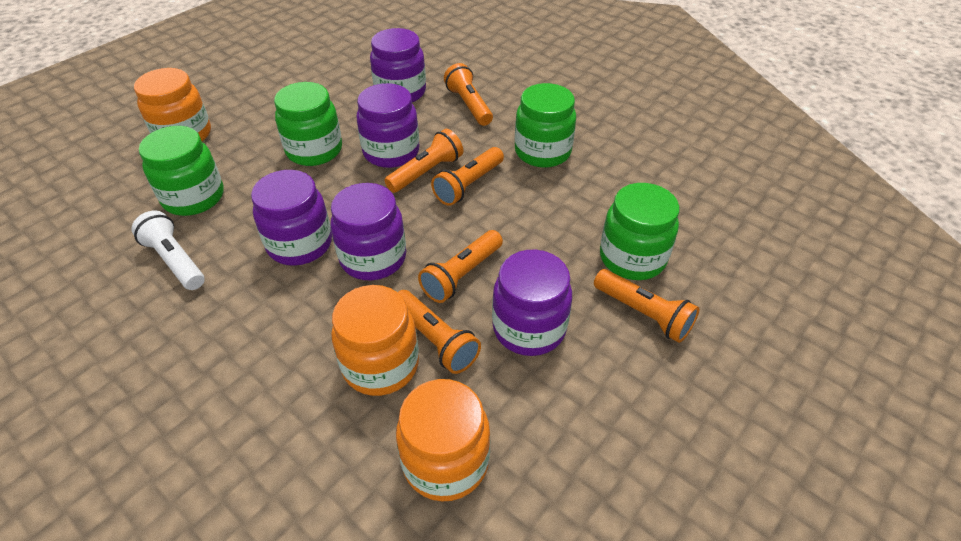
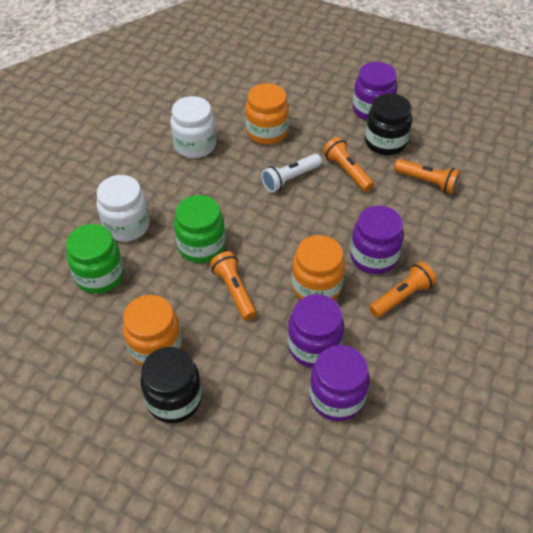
black jar: 0 -> 2
green jar: 4 -> 2
orange flashlight: 6 -> 4
purple jar: 5 -> 4
white jar: 0 -> 2

